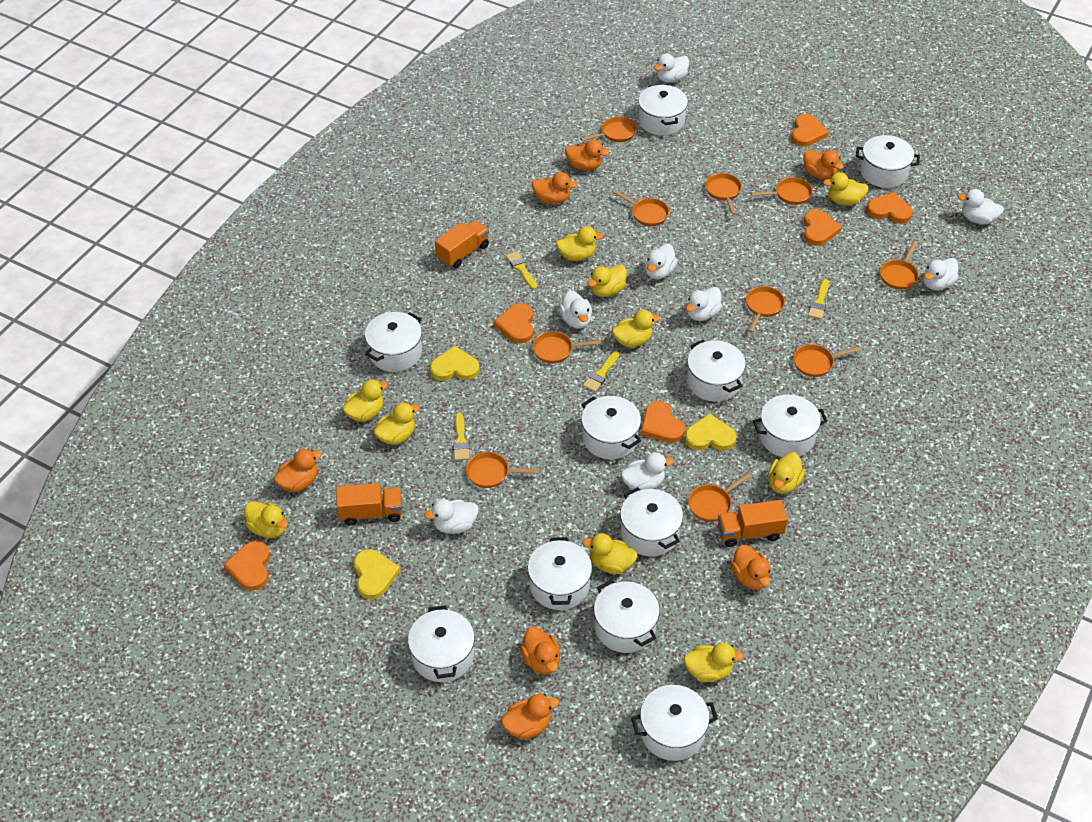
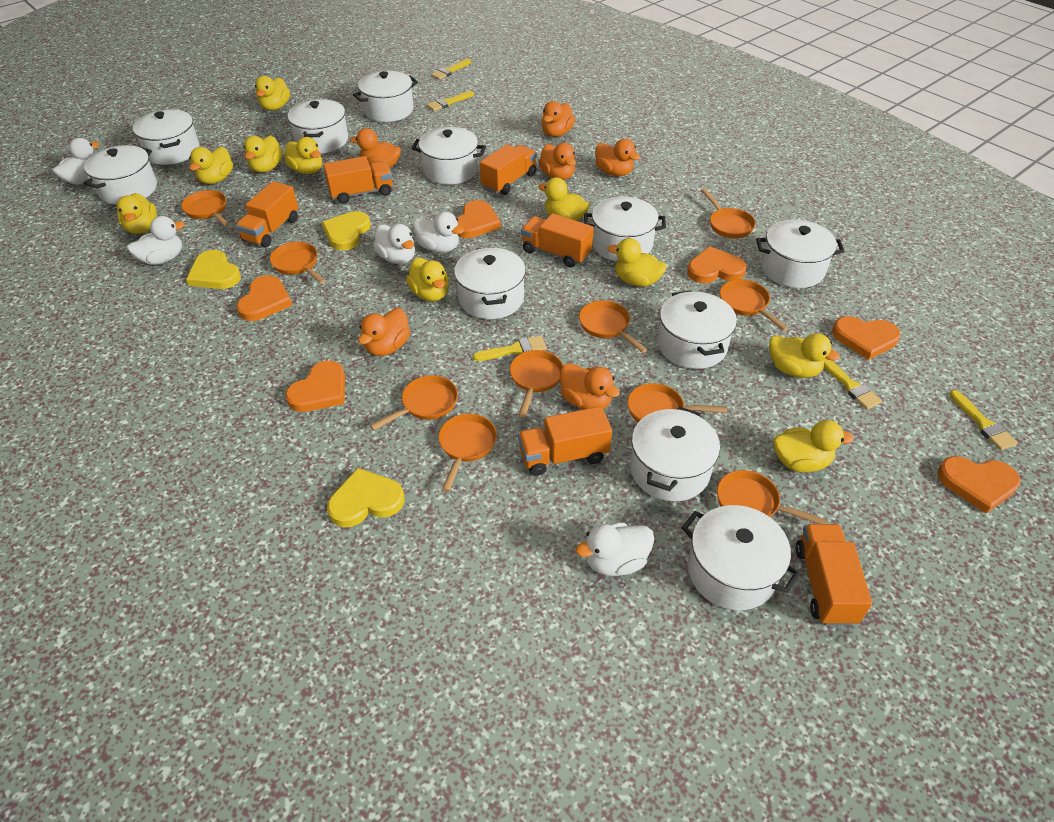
orange duck: 7 -> 6
orange truck: 3 -> 6
white duck: 8 -> 5
yellow brush: 4 -> 5

